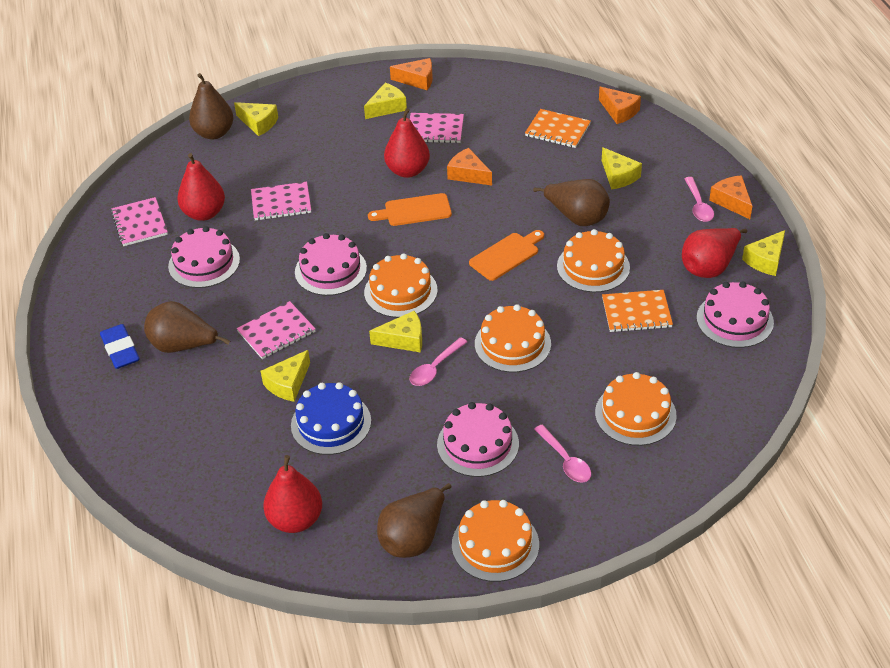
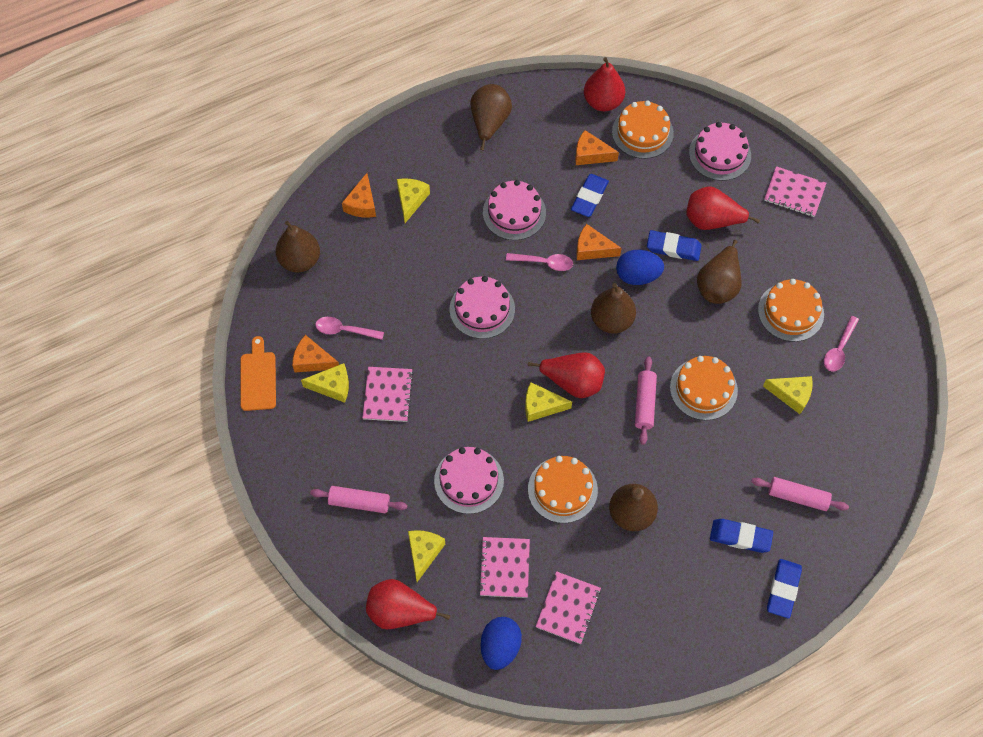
blue cake: 1 -> 0
blue egg: 0 -> 2
blue eraser: 1 -> 4
brown pear: 4 -> 5
orange cake: 5 -> 4
orange cutting board: 2 -> 1
orange notebook: 2 -> 0
pink rolling pin: 0 -> 3
yellow cheese: 6 -> 5

